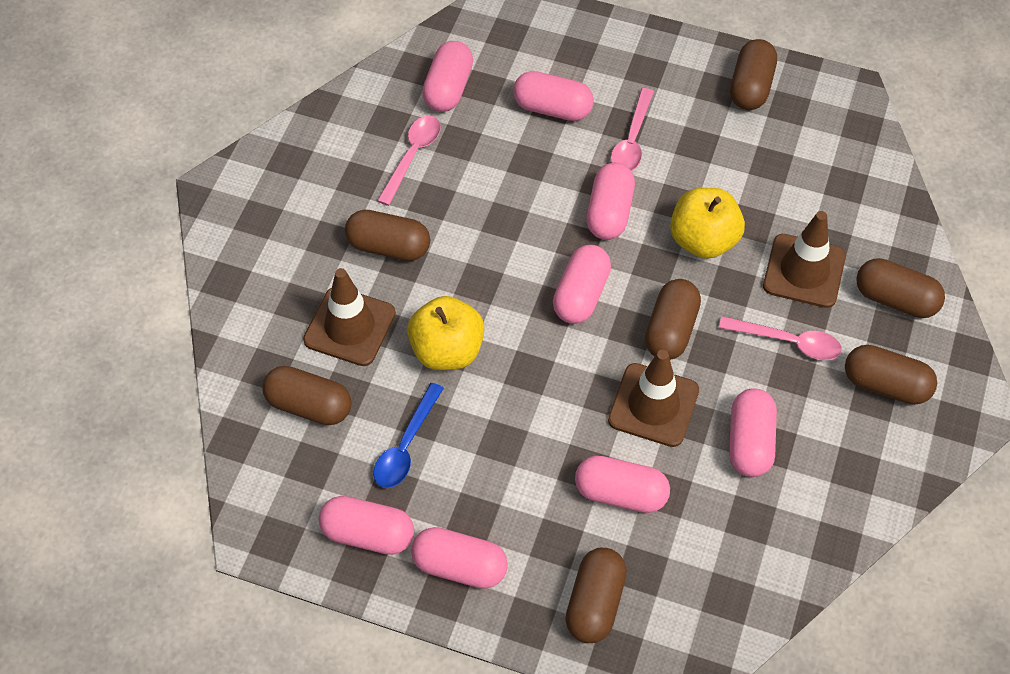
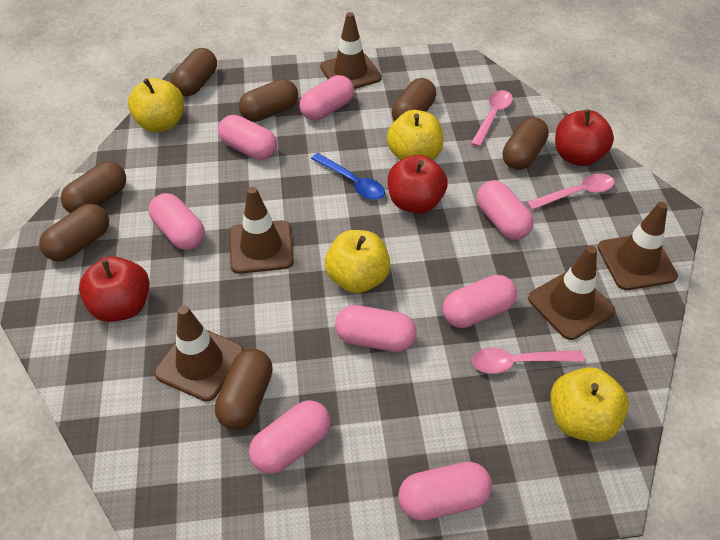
brown traffic cone: 3 -> 5
red apple: 0 -> 3
yellow apple: 2 -> 4

